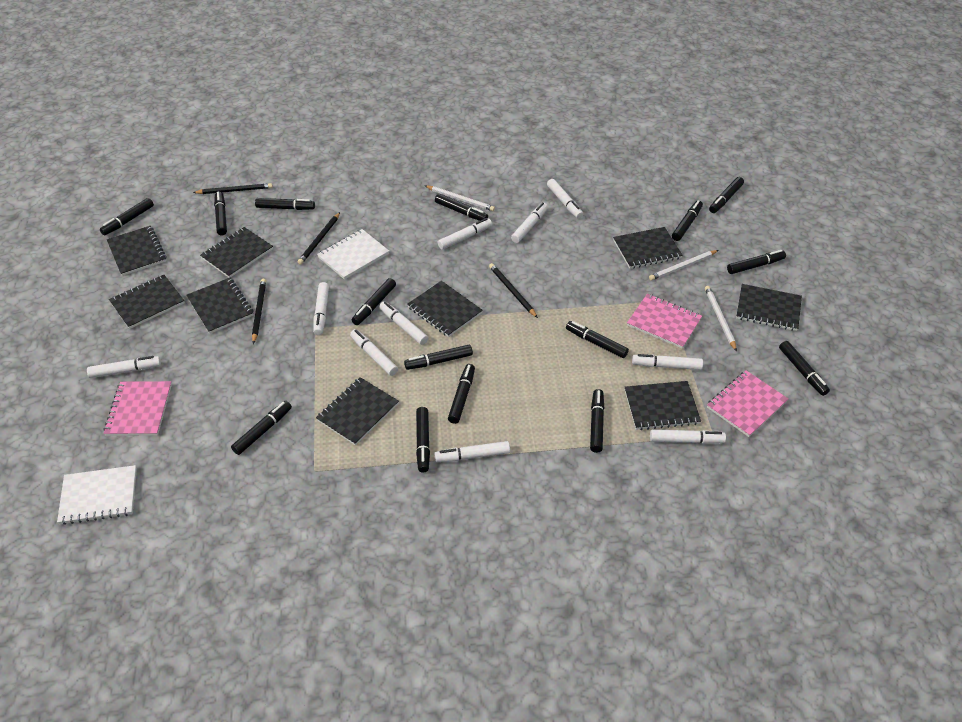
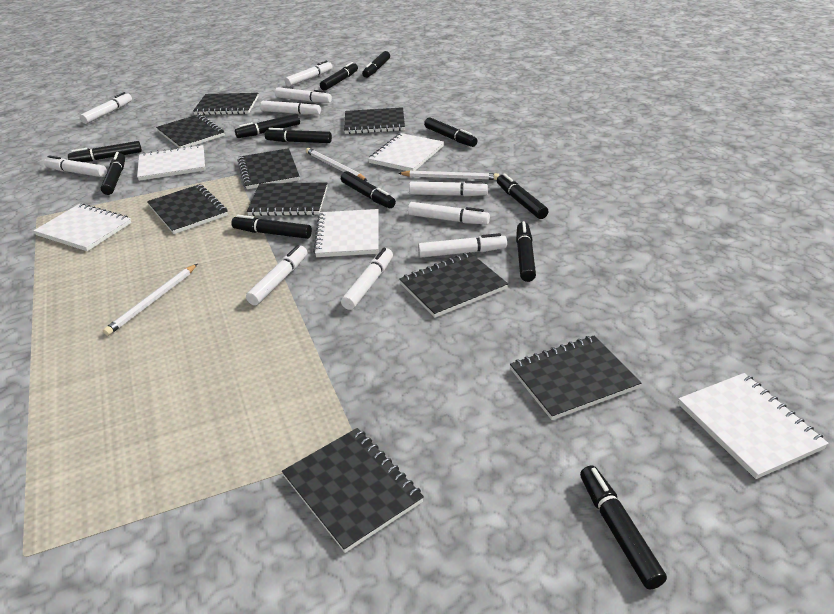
black marker: 15 -> 12
black pencil: 4 -> 0
pink notebook: 3 -> 0
white notebook: 2 -> 5

